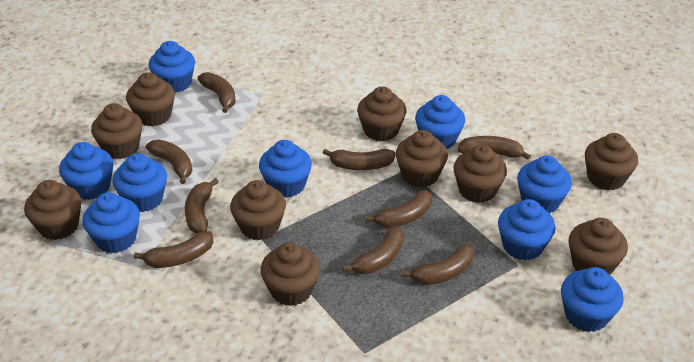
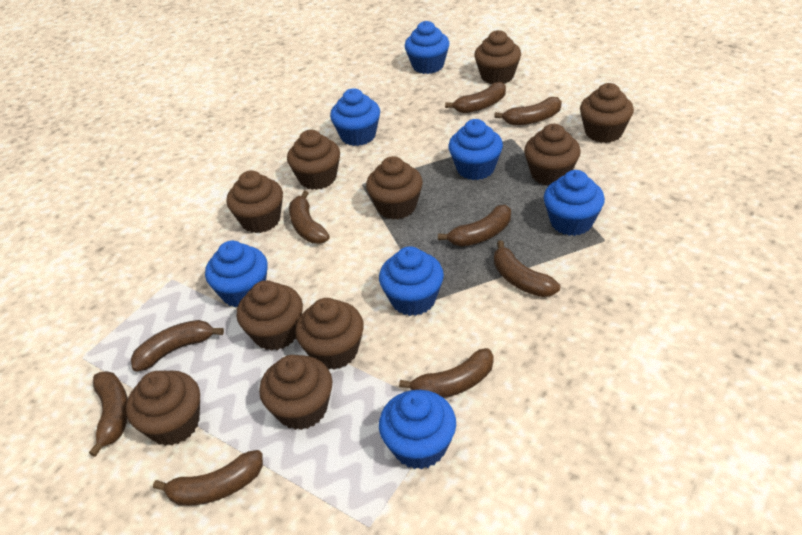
blue cupcake: 9 -> 7

